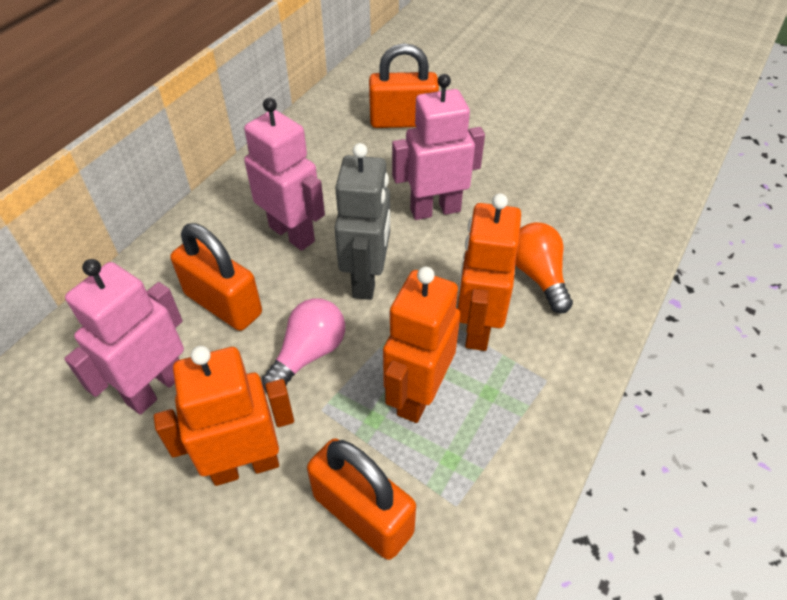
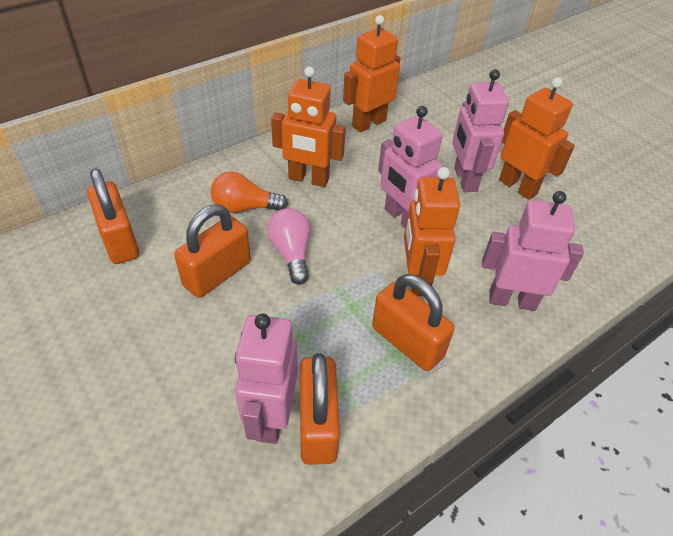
grey robot: 1 -> 0
orange padlock: 3 -> 4
orange robot: 3 -> 4
pink robot: 3 -> 4

